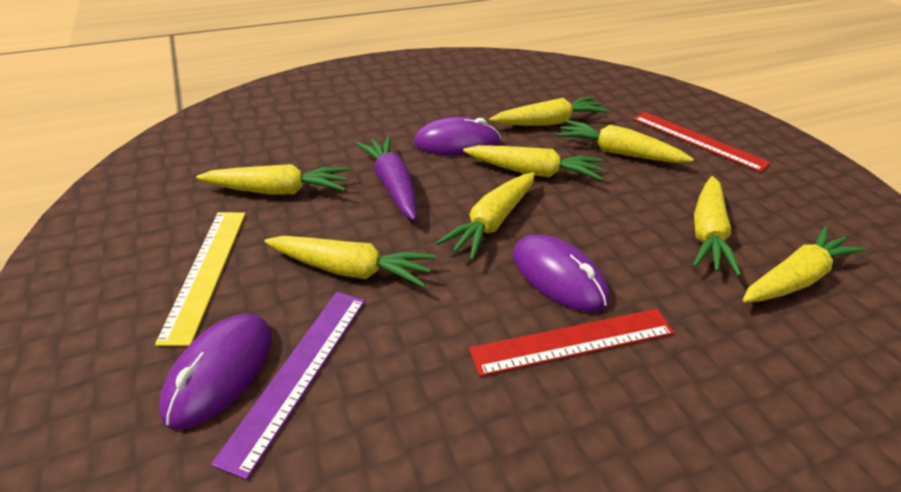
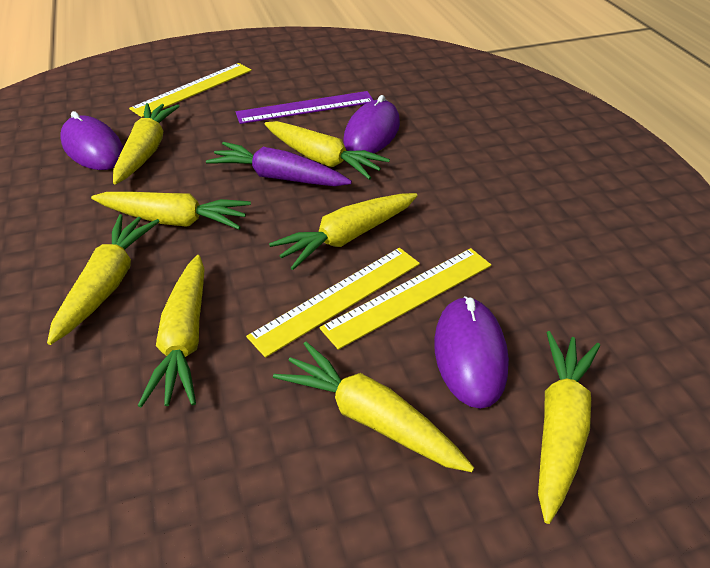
red ruler: 2 -> 0
yellow ruler: 1 -> 3

